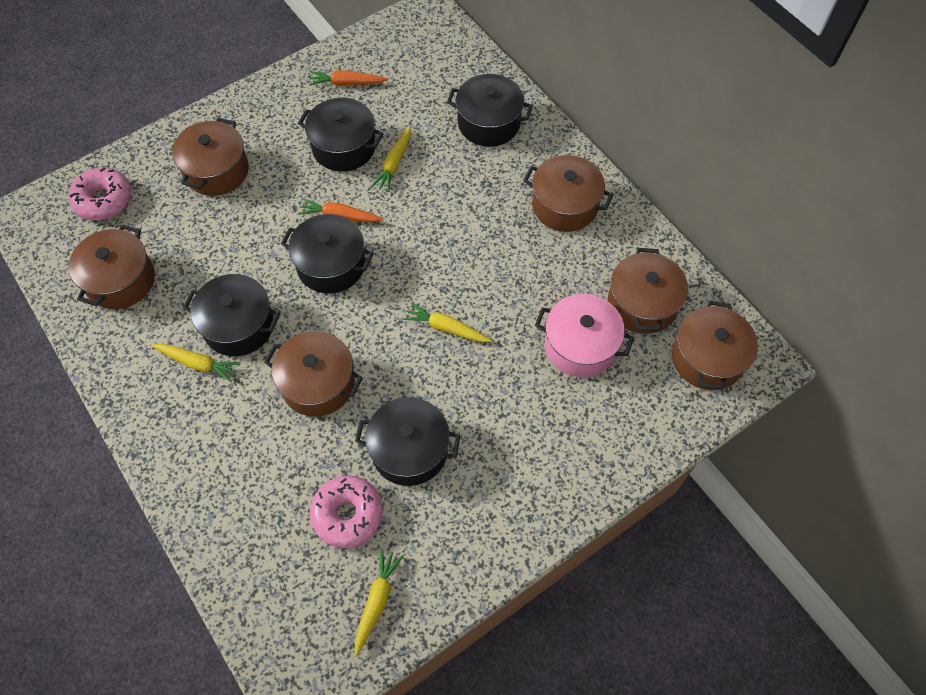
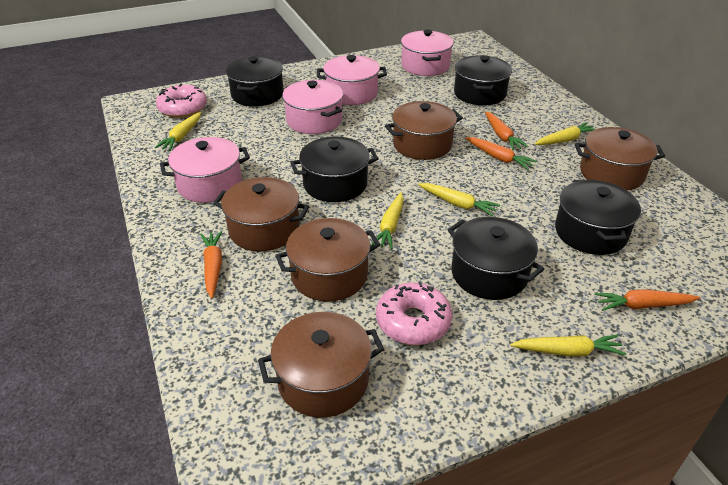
brown pot: 6 -> 5
orange carrot: 2 -> 4
pink pot: 1 -> 4
yellow carrot: 4 -> 5

